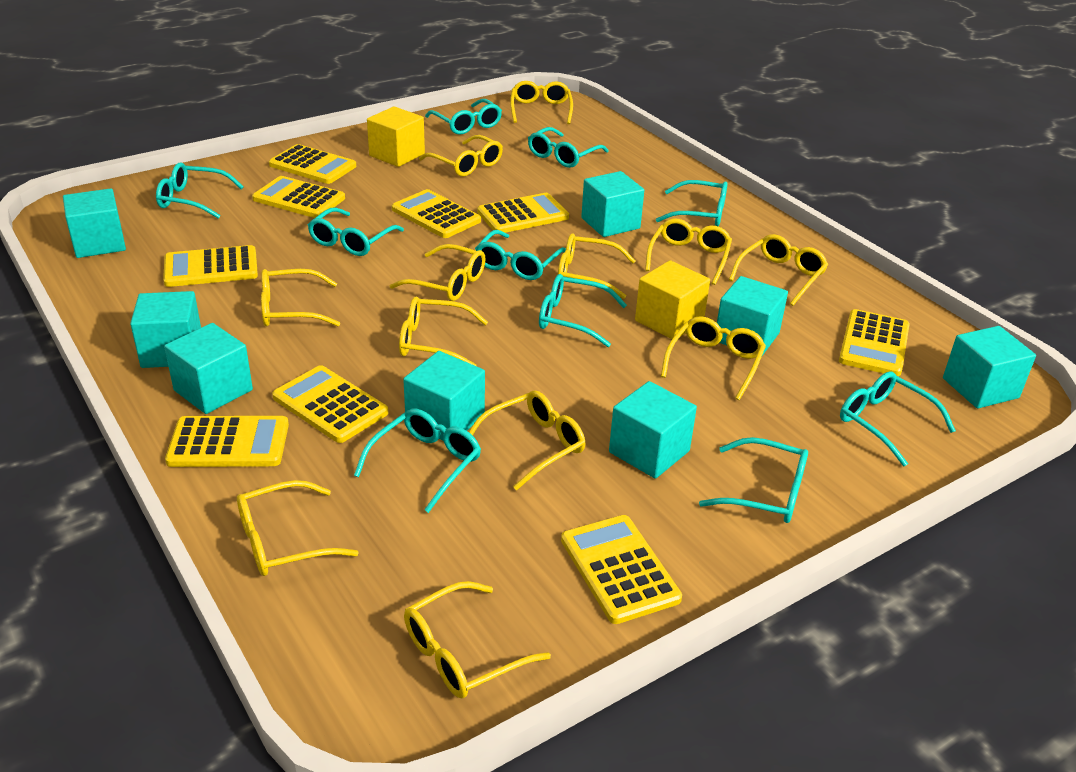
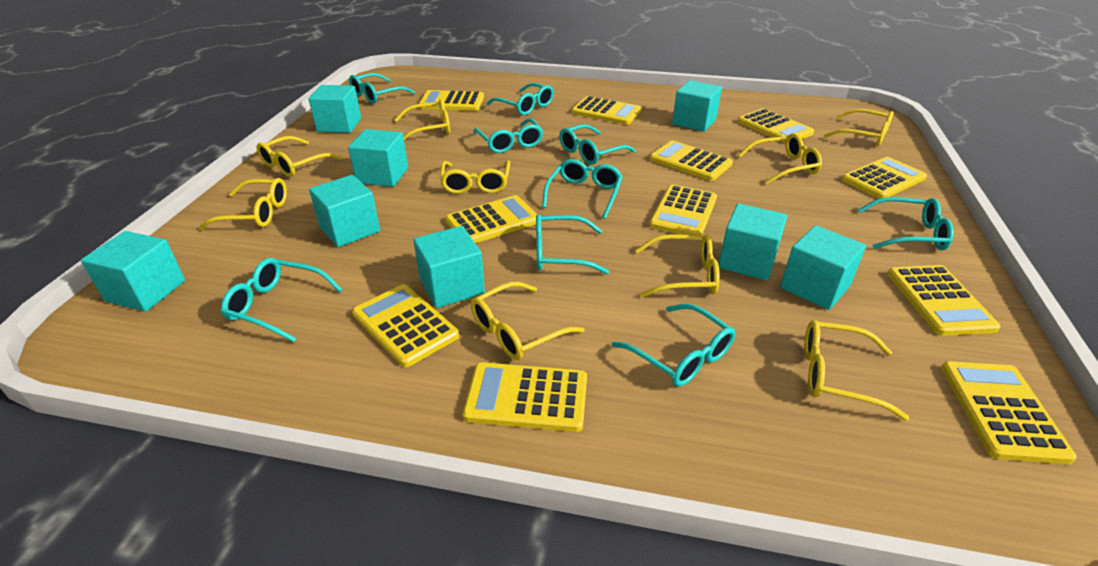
turquoise glasses: 10 -> 9
yellow calculator: 9 -> 11
yellow cube: 2 -> 0
yellow glasses: 12 -> 9

